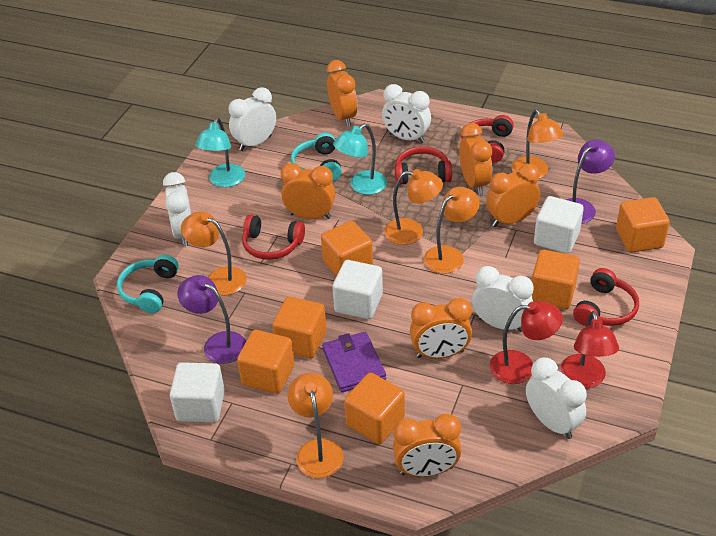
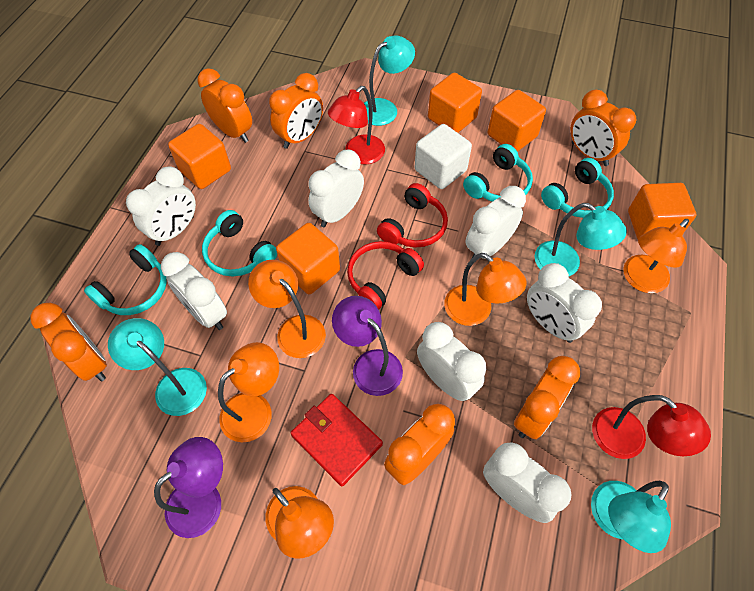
orange cube: 6 -> 5
purple wallet: 1 -> 0
red headphones: 4 -> 2
red wallet: 0 -> 1
turquoise headphones: 2 -> 4
turquoise lamp: 2 -> 4
white clock: 5 -> 7
white cube: 3 -> 1

